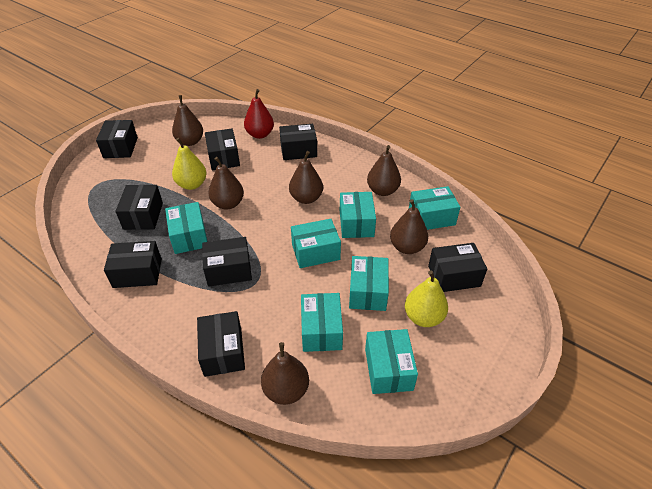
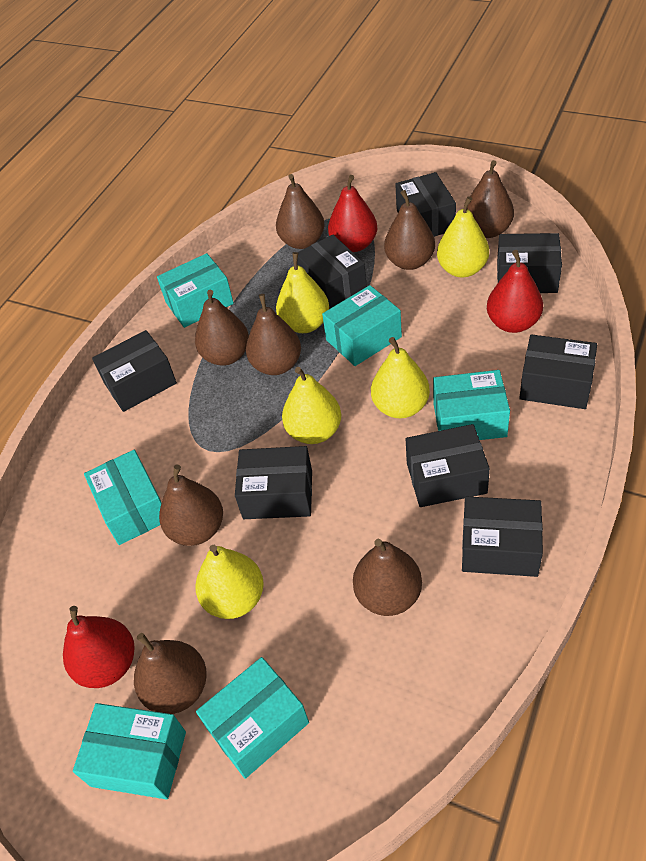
brown pear: 6 -> 8
red pear: 1 -> 3
turquoise box: 7 -> 6
yellow pear: 2 -> 5

